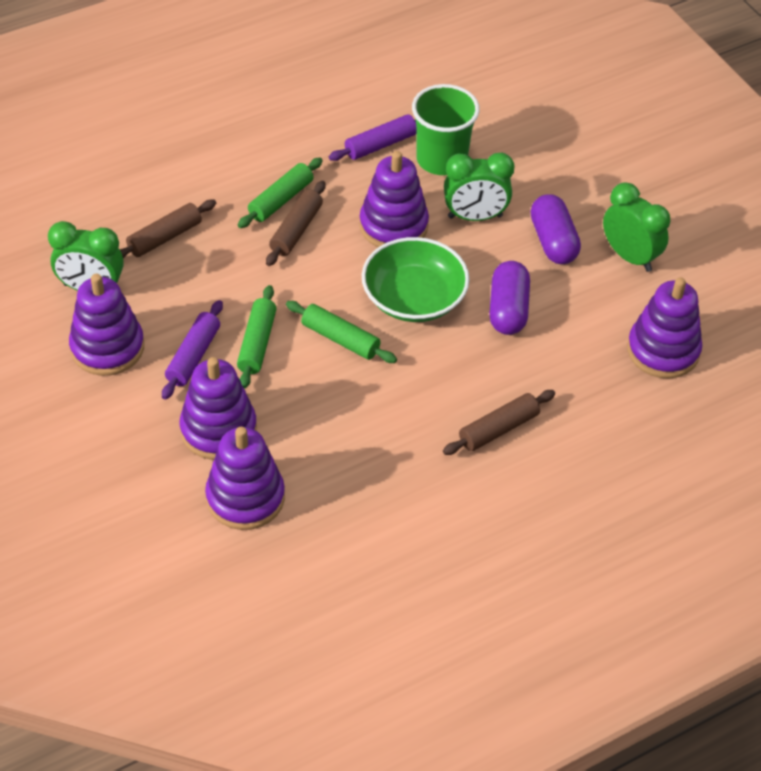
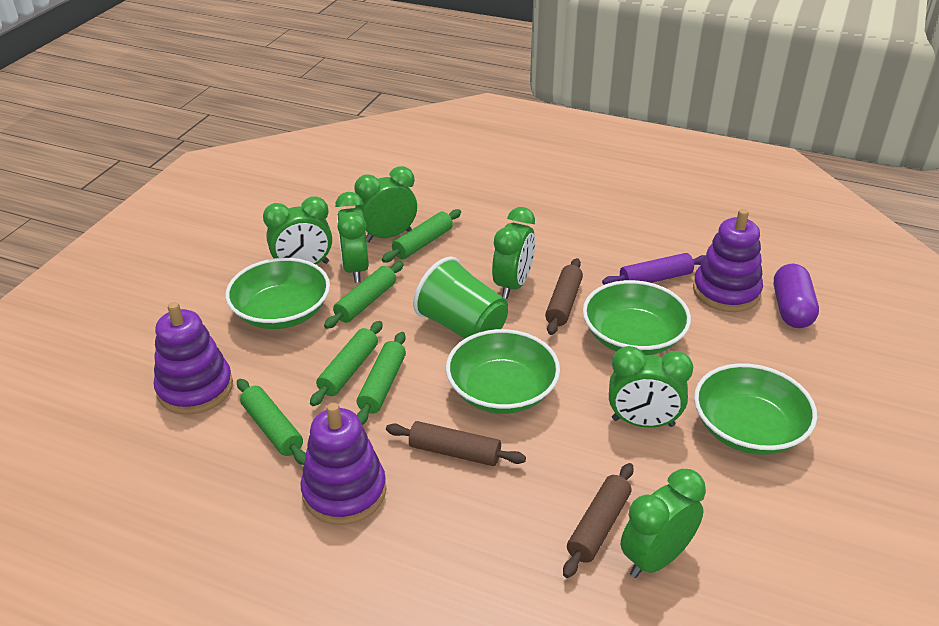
green bowl: 1 -> 4
green clock: 3 -> 6
green rolling pin: 3 -> 5
purple capsule: 2 -> 1
purple rolling pin: 2 -> 1
purple stacking toy: 5 -> 3

